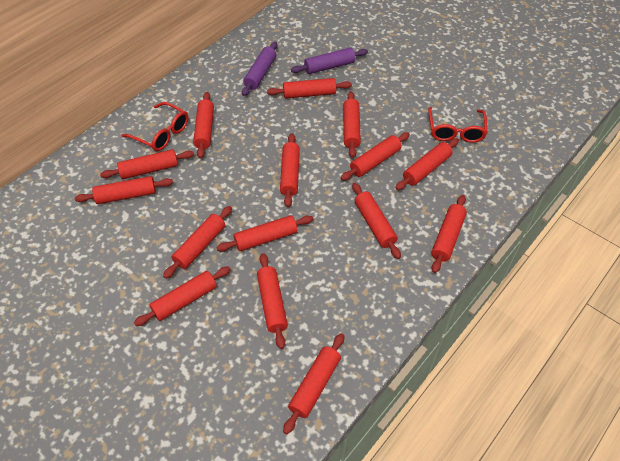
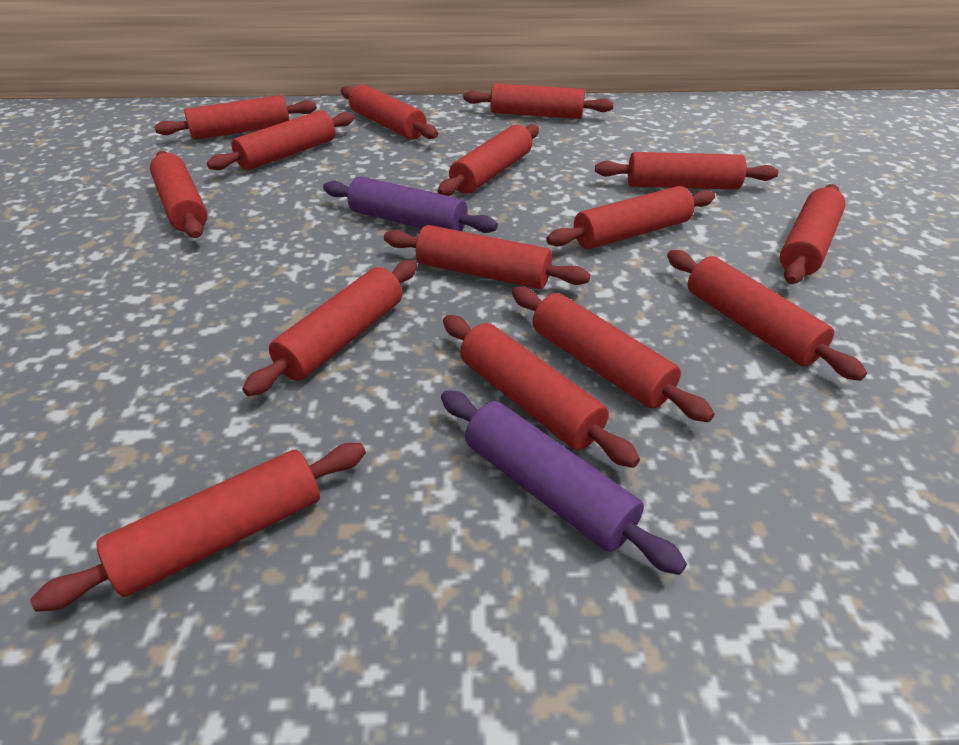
red glasses: 2 -> 0

